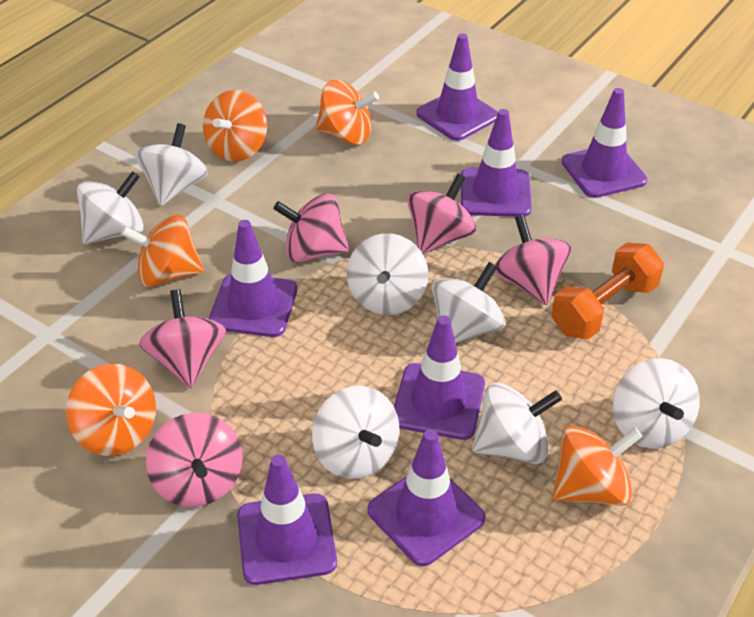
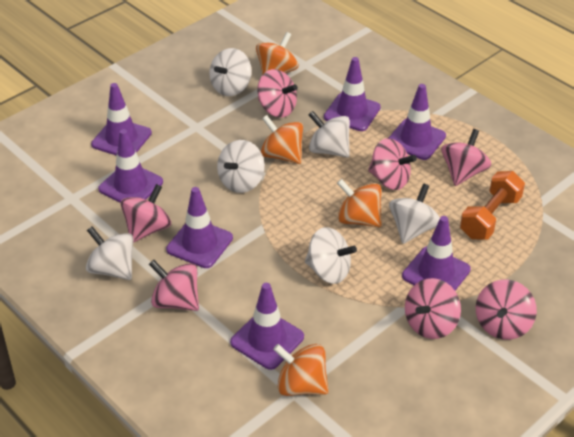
orange spinning top: 5 -> 4
pink spinning top: 5 -> 7
white spinning top: 7 -> 6

